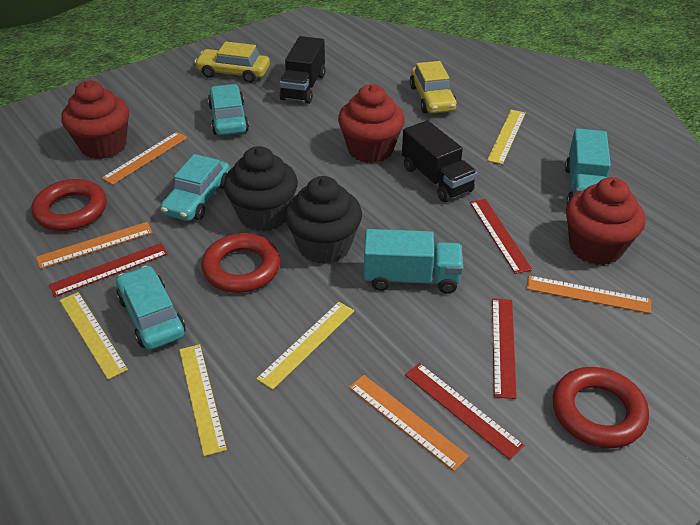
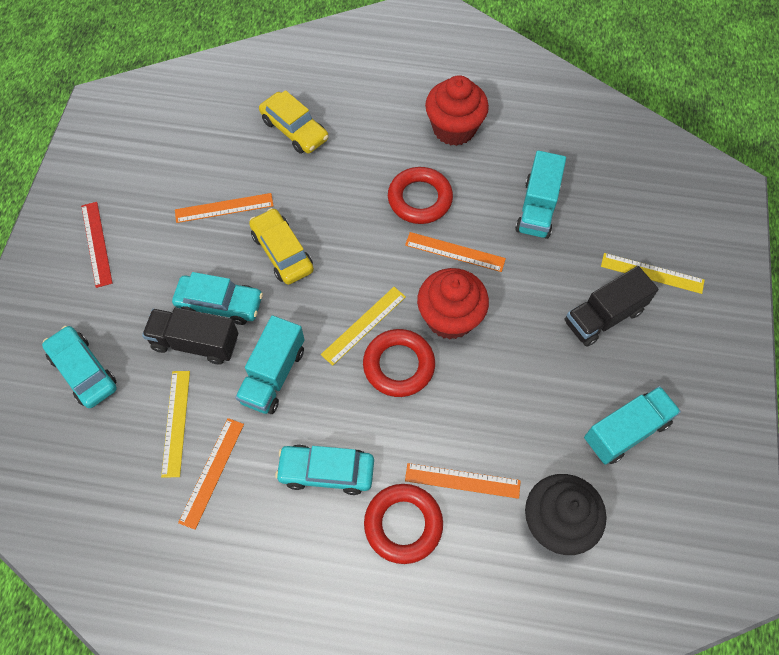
black cupcake: 2 -> 1
red cupcake: 3 -> 2
red ruler: 4 -> 1
turquoise truck: 2 -> 3
yellow ruler: 4 -> 3

